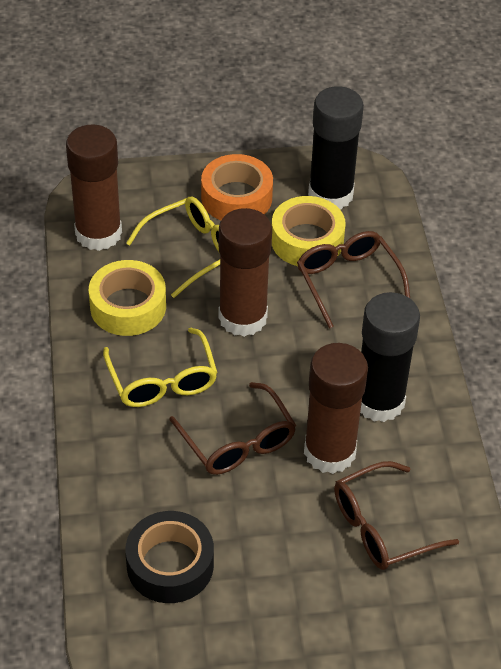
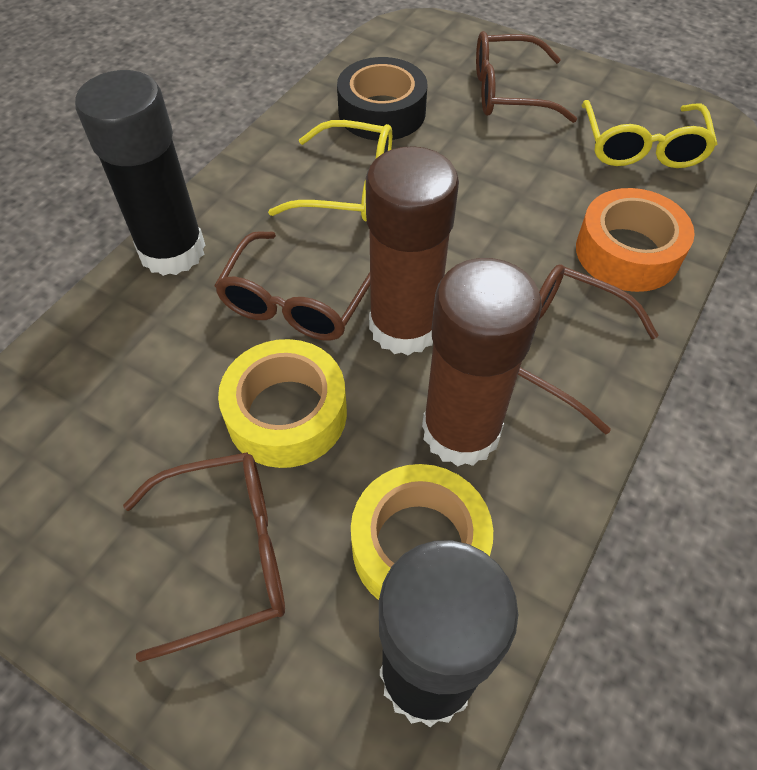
brown glasses: 3 -> 4
brown glue stick: 3 -> 2

